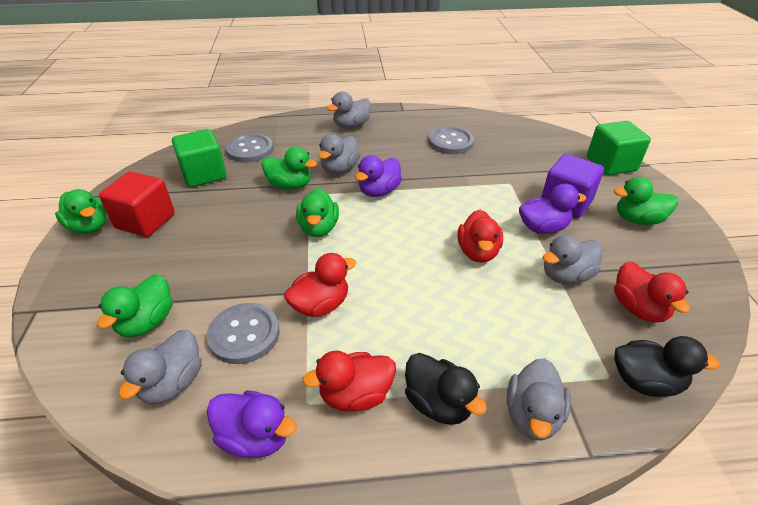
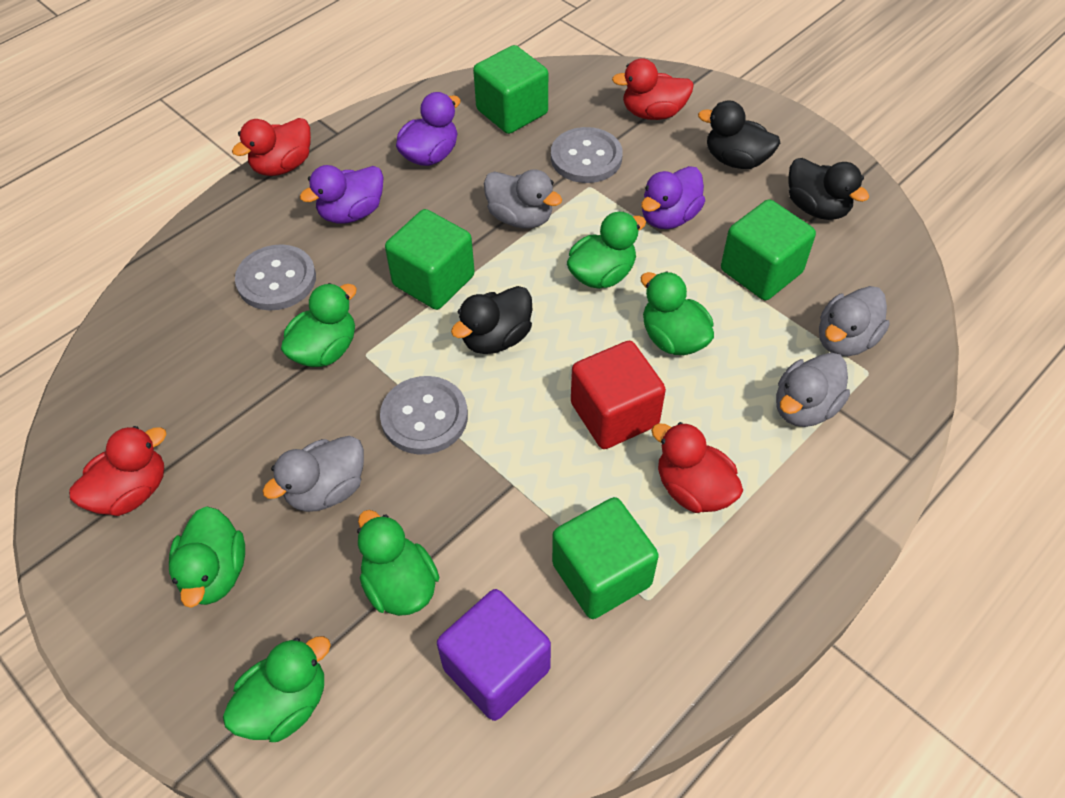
black duck: 2 -> 3
green cube: 2 -> 4
green duck: 5 -> 6
grey duck: 5 -> 4

